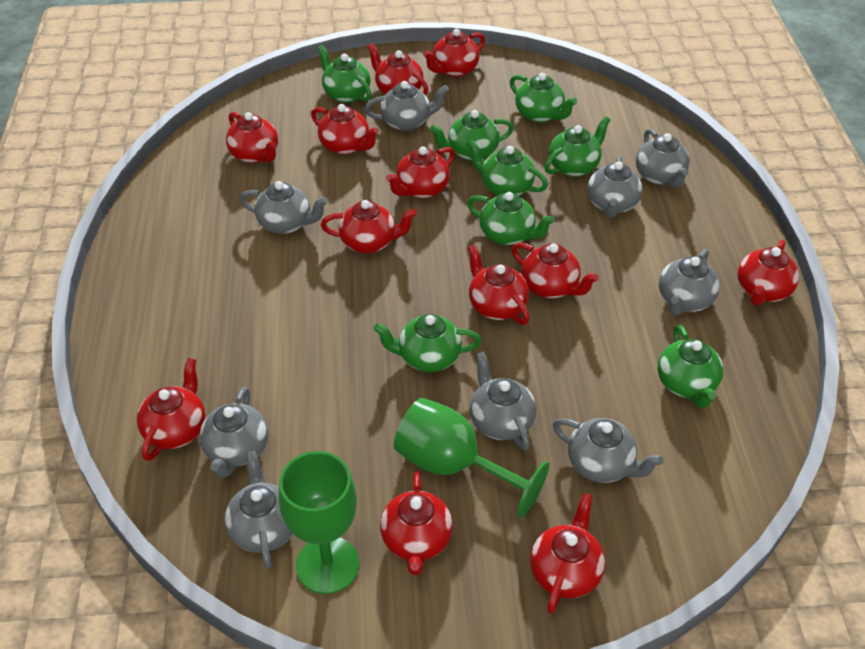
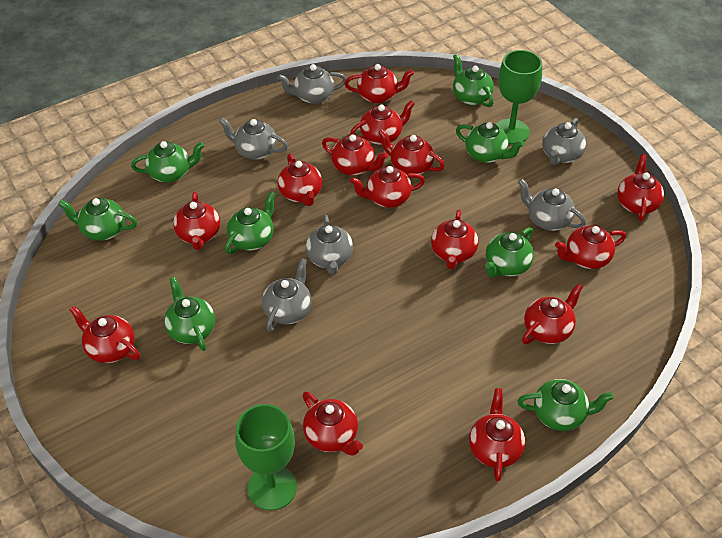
grey teapot: 9 -> 6
red teapot: 12 -> 14

